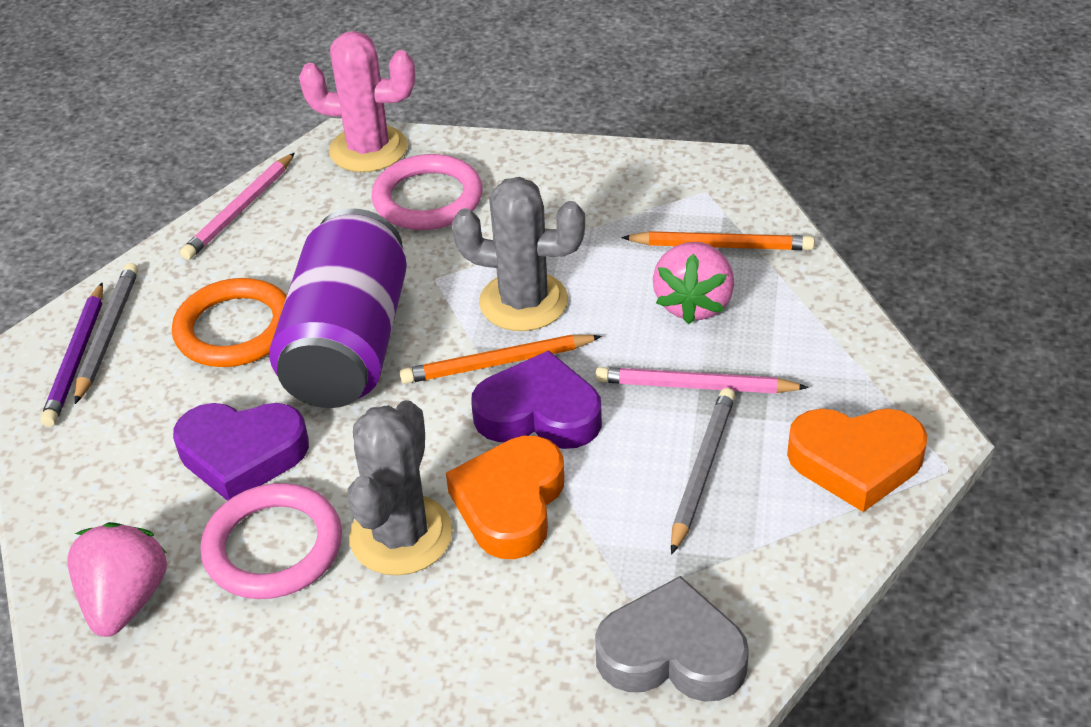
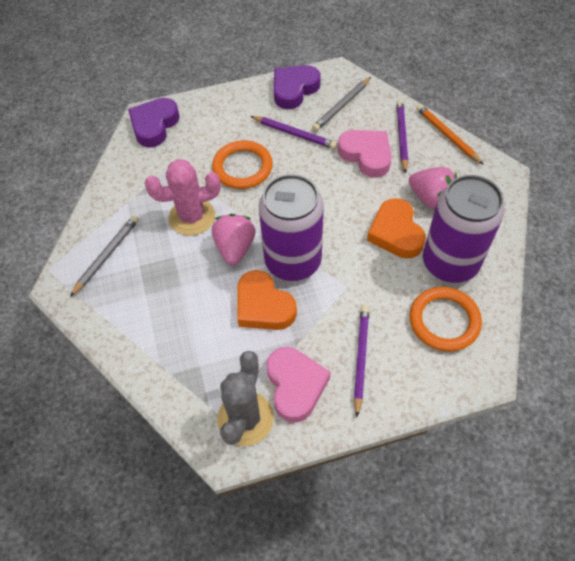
grey cactus: 2 -> 1
grey heart: 1 -> 0
orange pencil: 2 -> 1
orange ring: 1 -> 2
pink heart: 0 -> 2
pink pencil: 2 -> 0
pink ring: 2 -> 0
purple can: 1 -> 2
purple pencil: 1 -> 3

